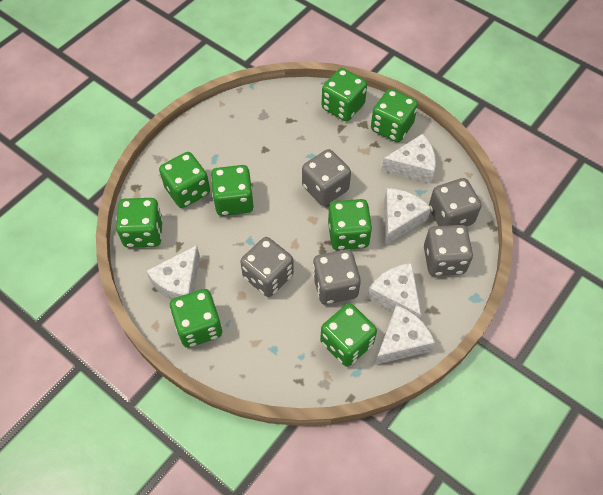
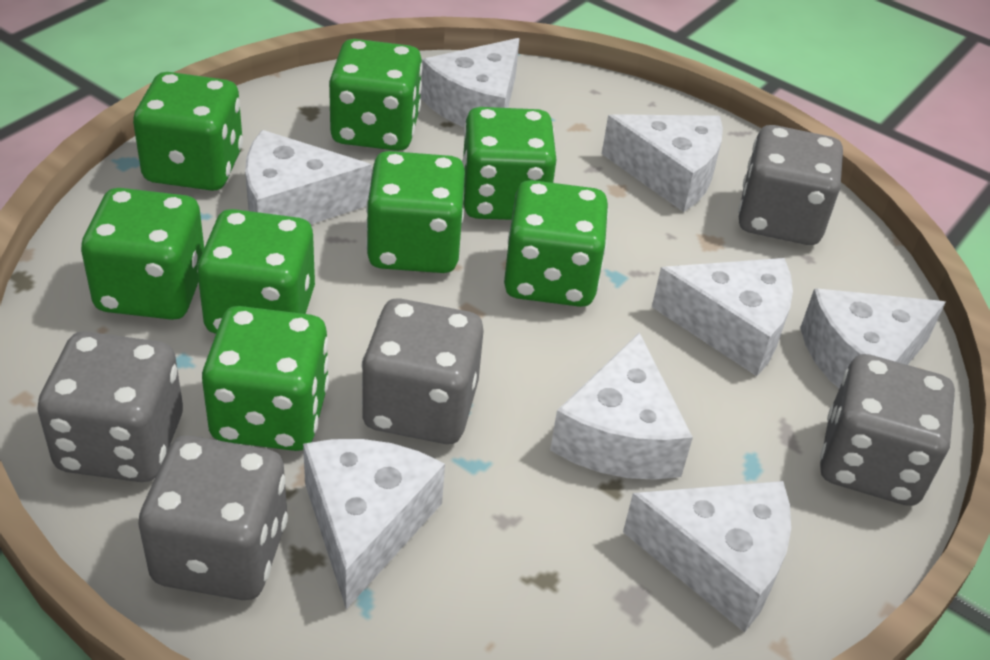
white cheese: 5 -> 8

